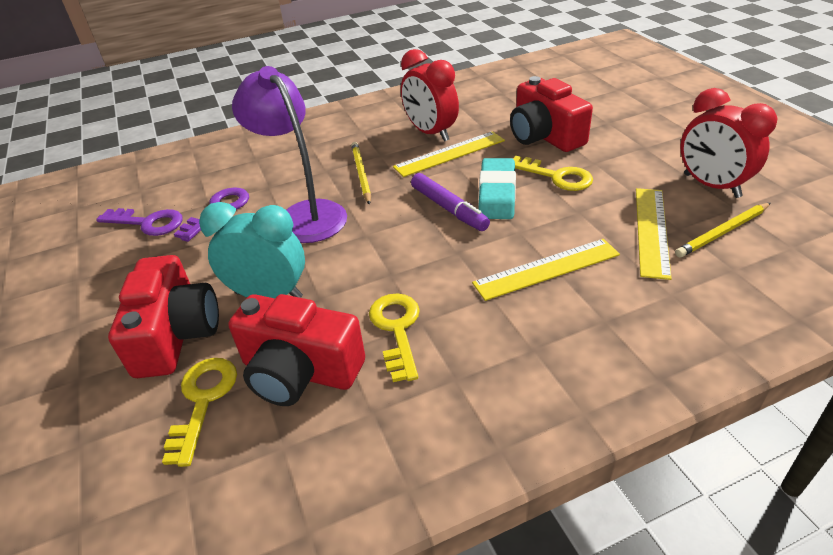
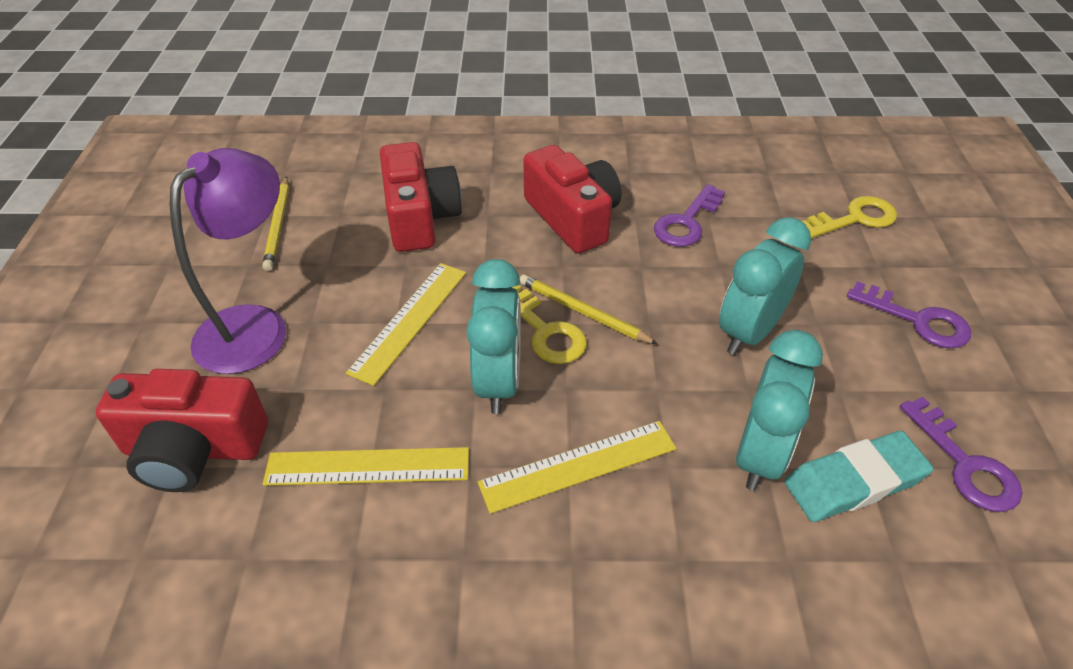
purple key: 2 -> 3
purple marker: 1 -> 0
red clock: 2 -> 0
turquoise clock: 1 -> 3
yellow key: 3 -> 2

